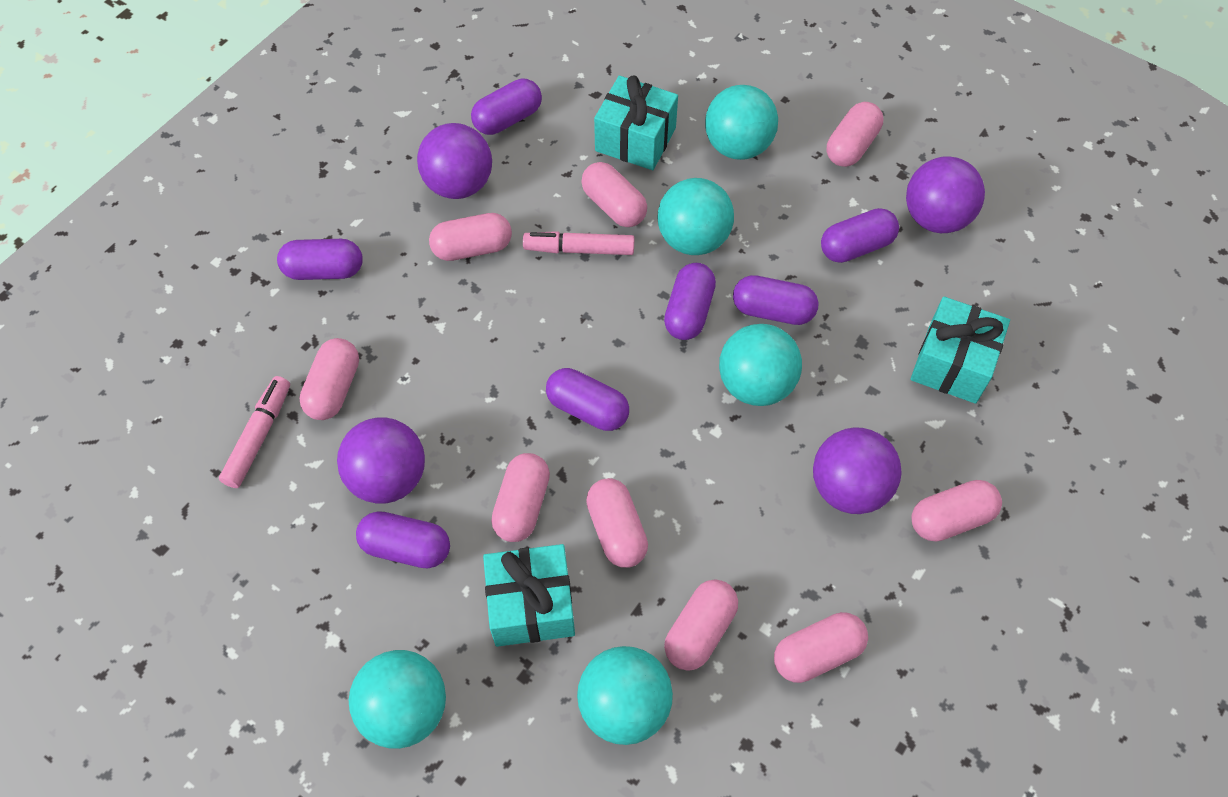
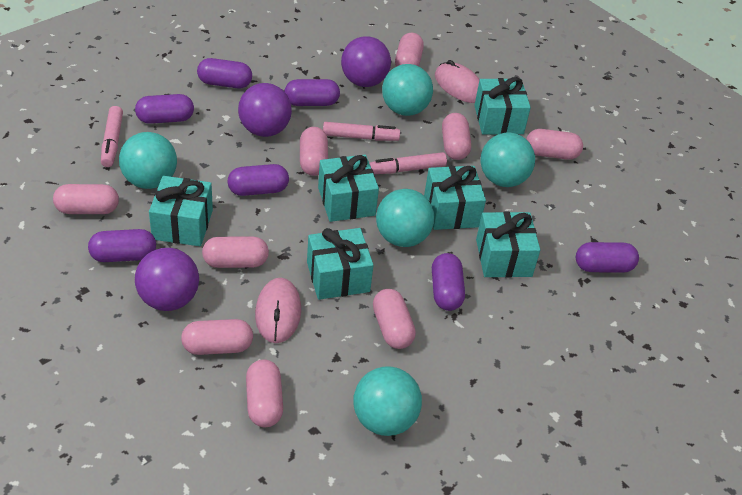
pink marker: 2 -> 3
pink mouse: 0 -> 2
purple ball: 4 -> 3
turquoise gift: 3 -> 6

